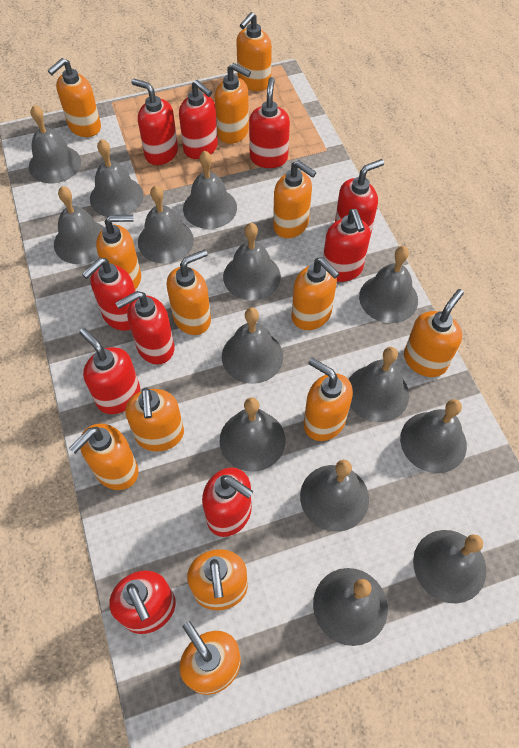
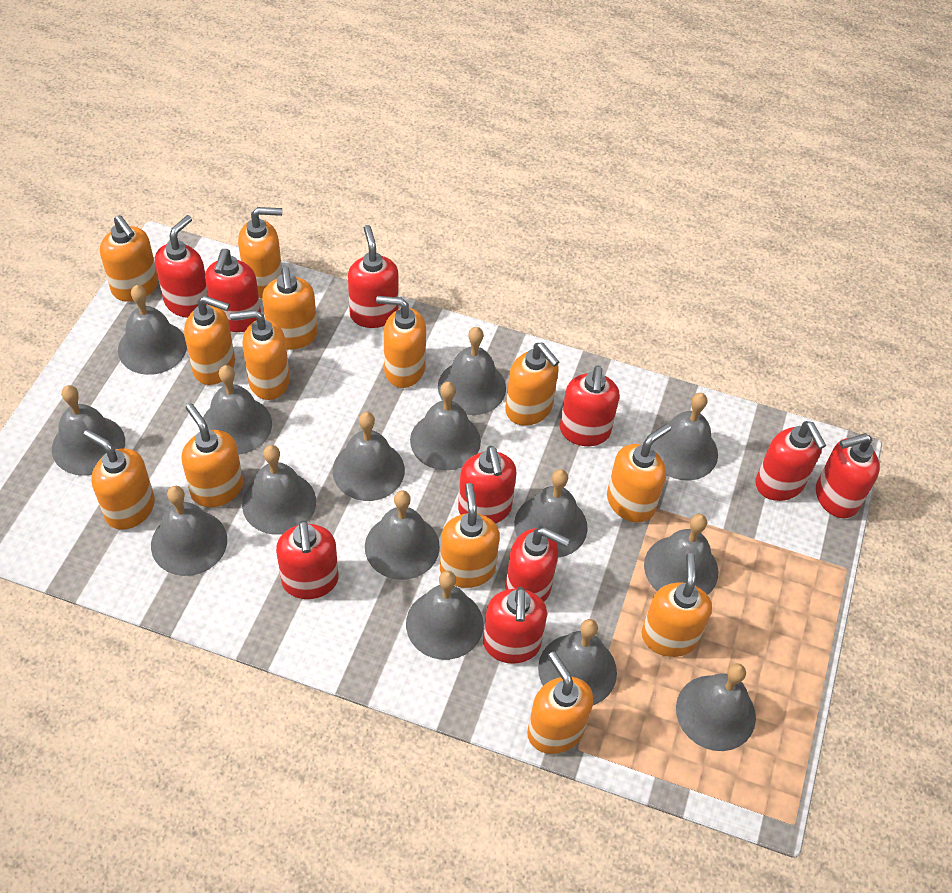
grey bell: 14 -> 15

